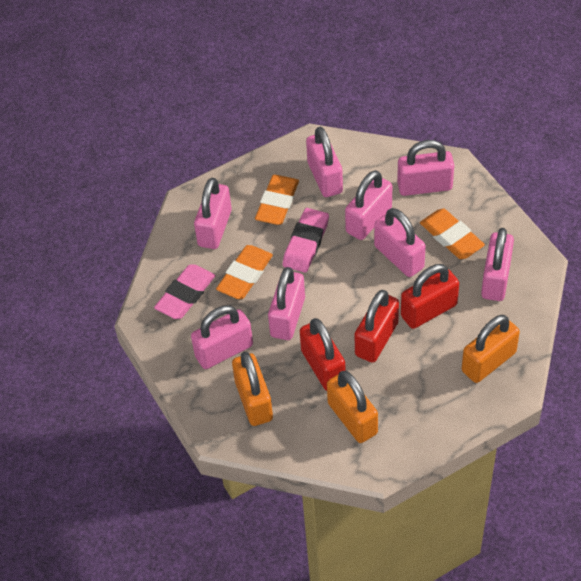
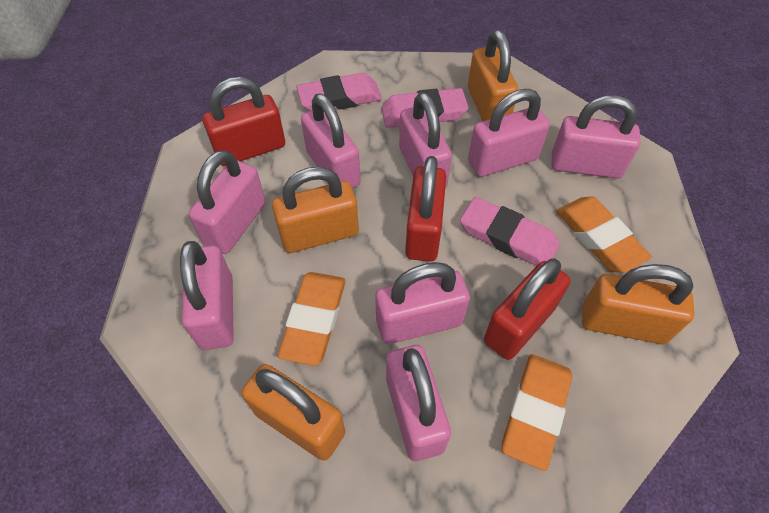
orange padlock: 3 -> 4
pink eraser: 2 -> 3

